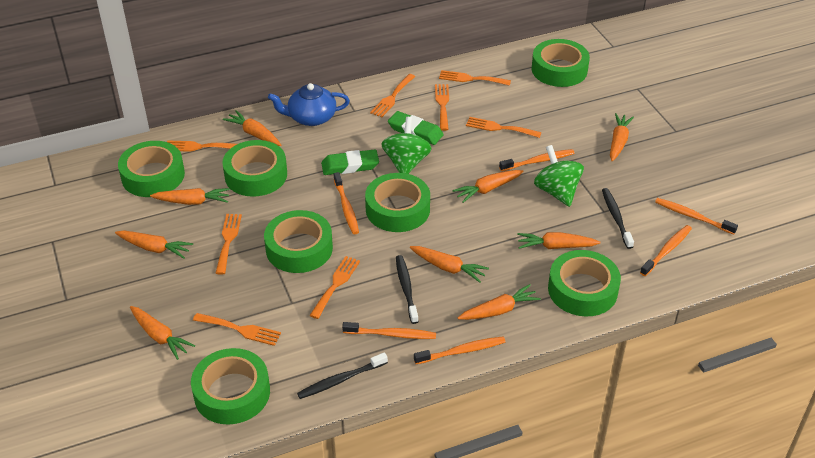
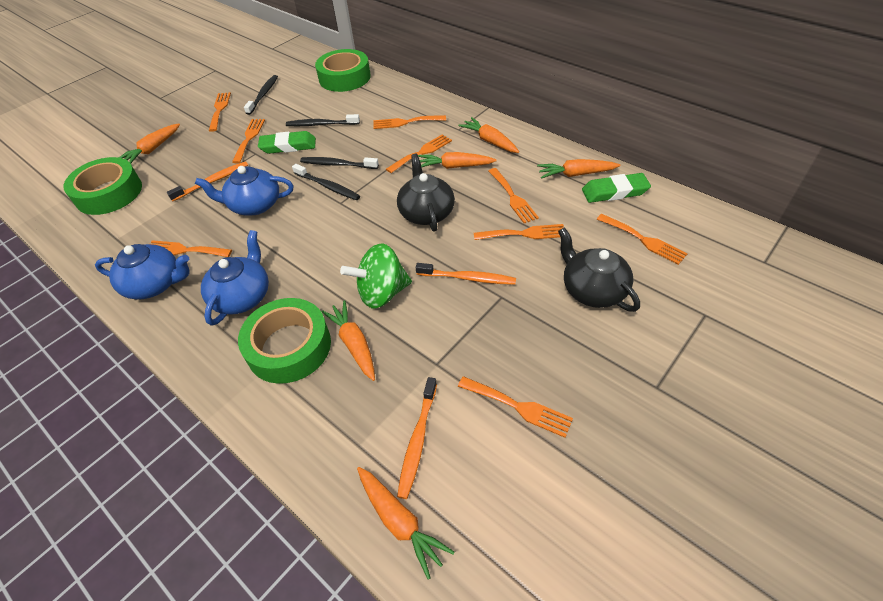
black teapot: 0 -> 2
black toothbrush: 3 -> 4
blue teapot: 1 -> 3
green spinning top: 2 -> 1
green tape: 7 -> 3
orange carrot: 9 -> 6
orange fork: 8 -> 9
orange toothbrush: 6 -> 3

